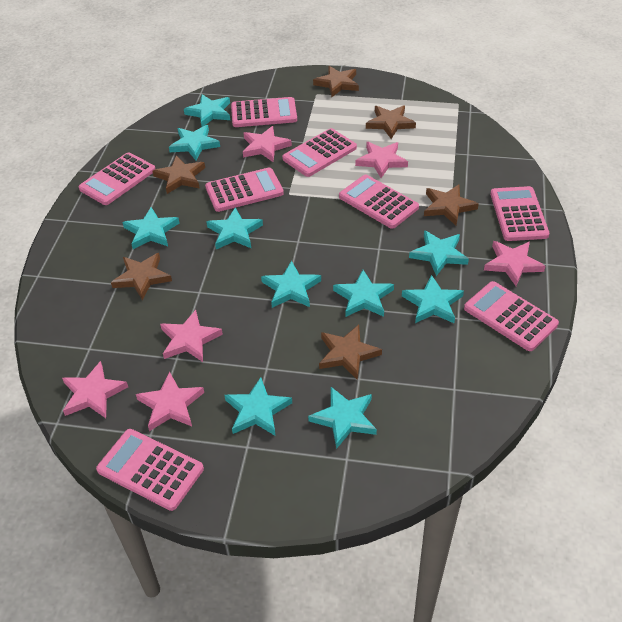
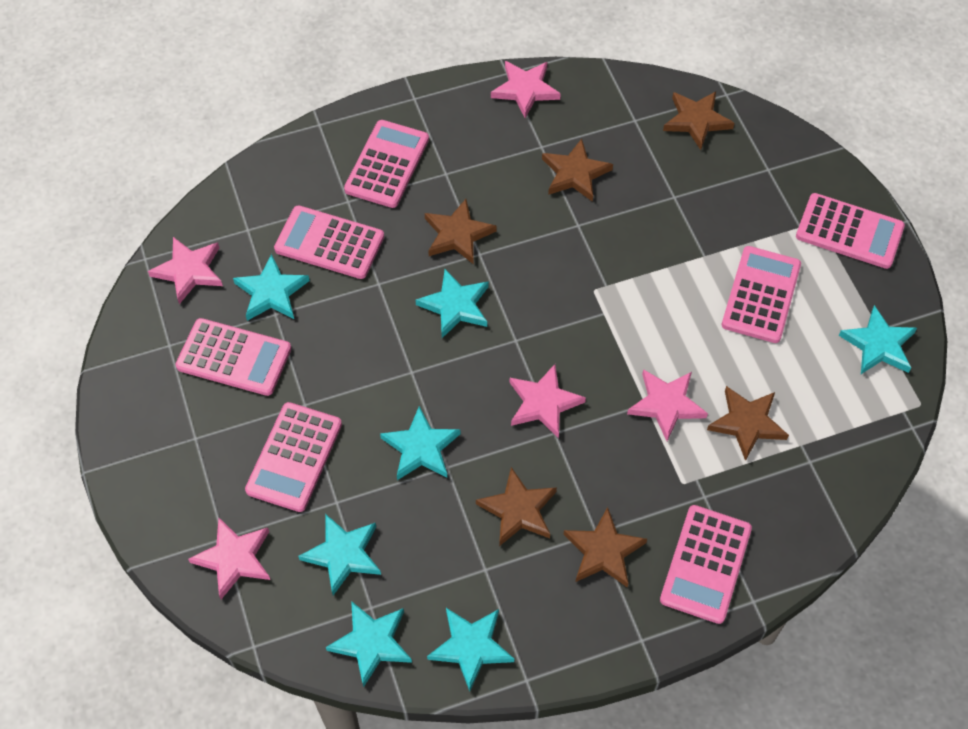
pink calculator: 8 -> 7
pink star: 6 -> 5
turquoise star: 10 -> 7

